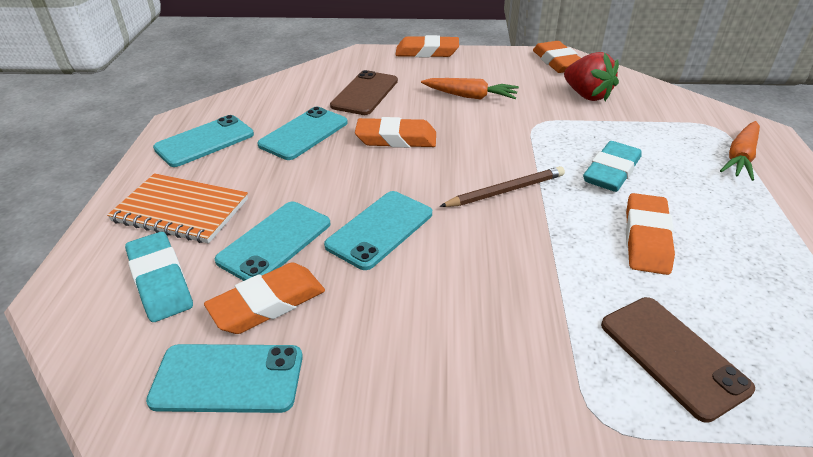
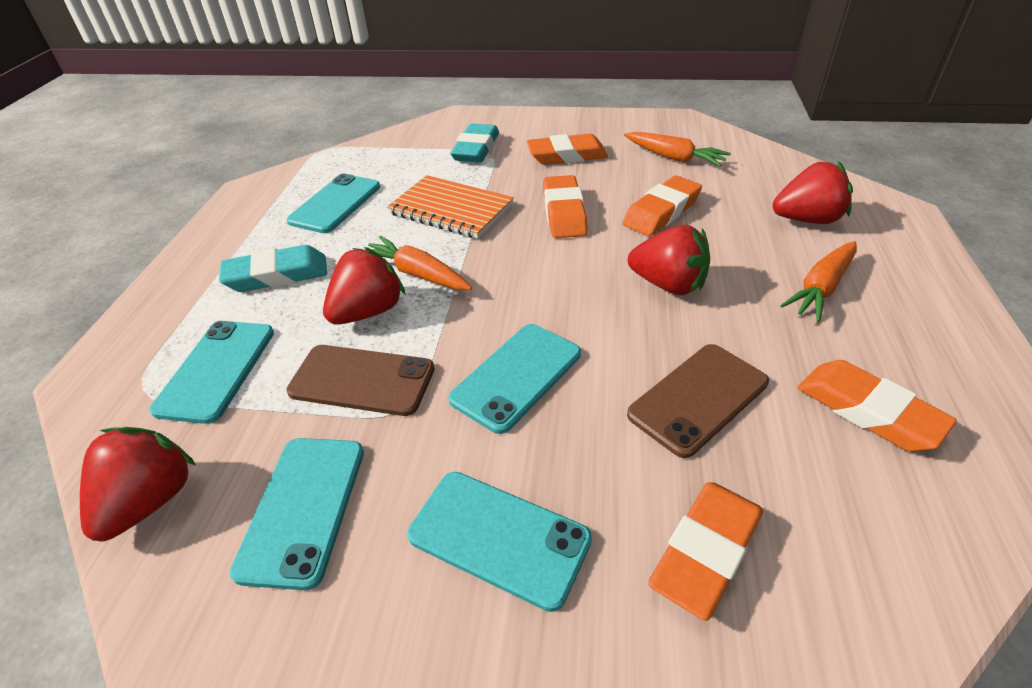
brown pencil: 1 -> 0
orange carrot: 2 -> 3
red strawberry: 1 -> 4

